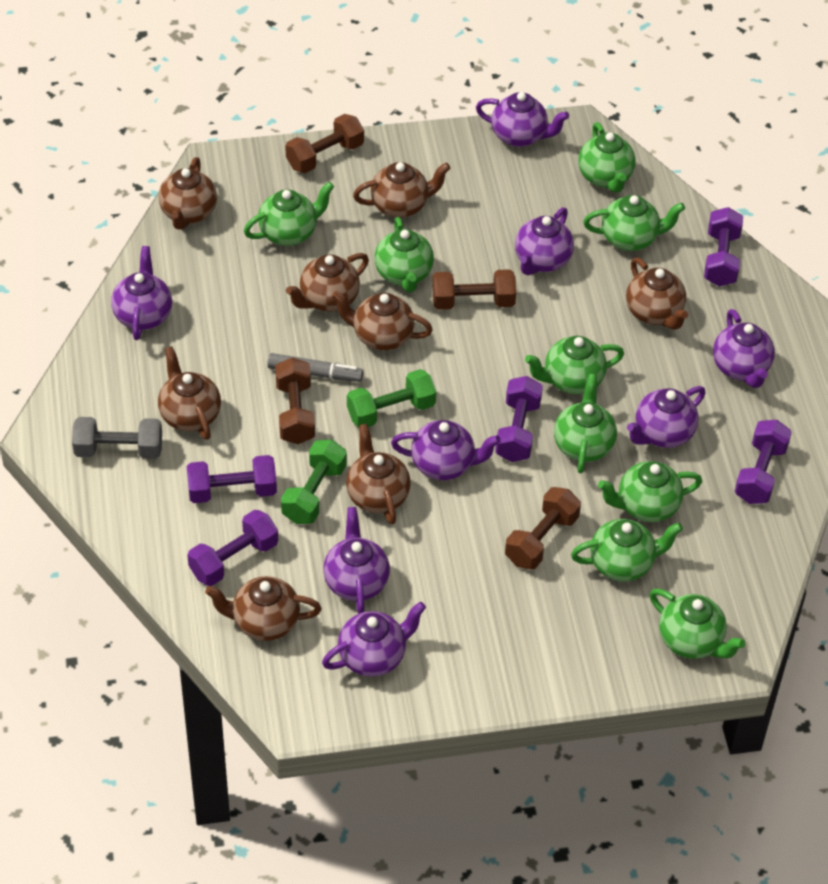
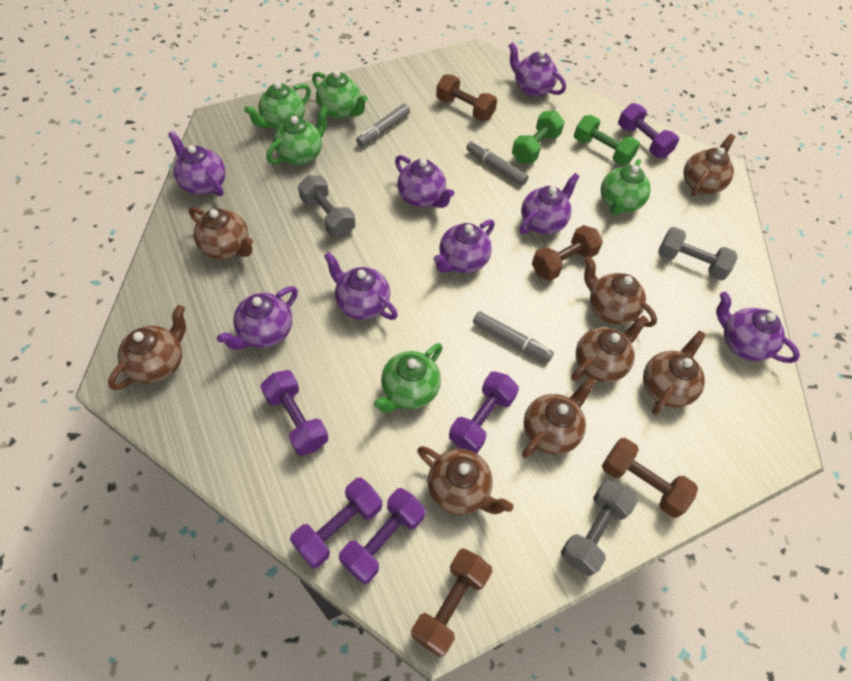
green teapot: 9 -> 5
grey dumbbell: 1 -> 3
grey marker: 1 -> 3

